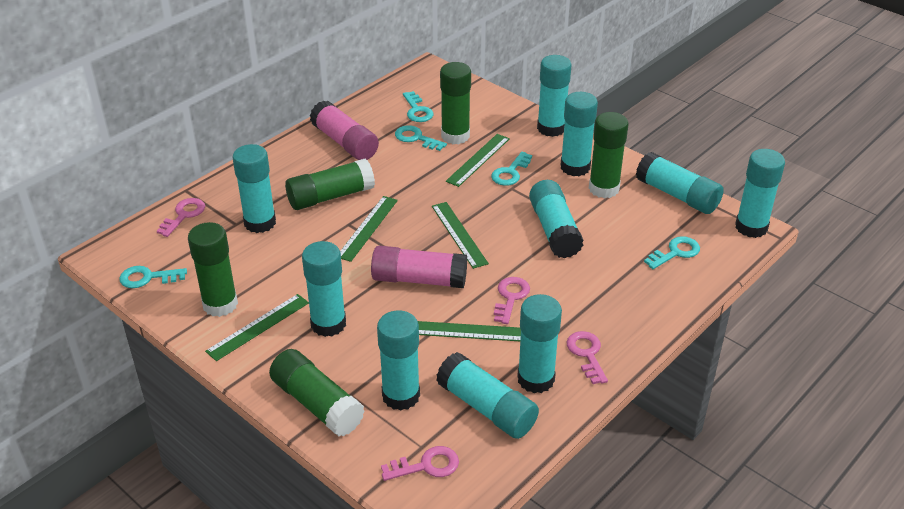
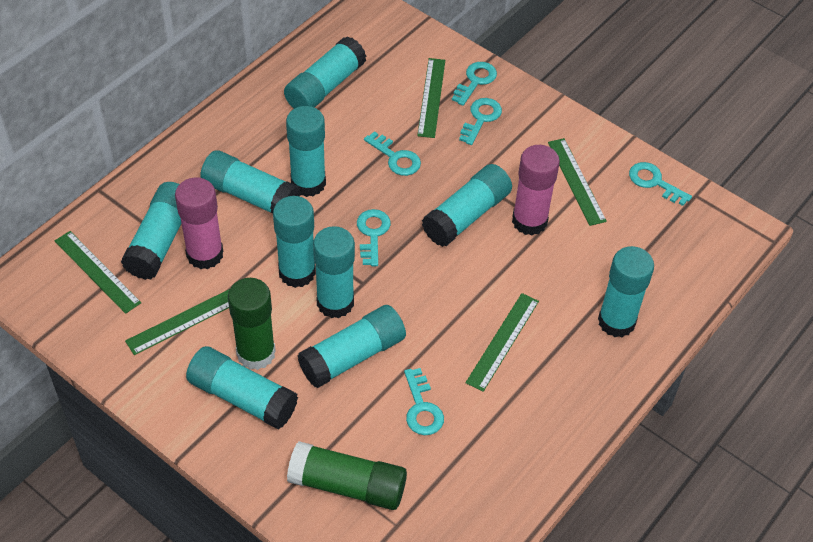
green glue stick: 5 -> 2
pink key: 4 -> 0
turquoise key: 5 -> 6

